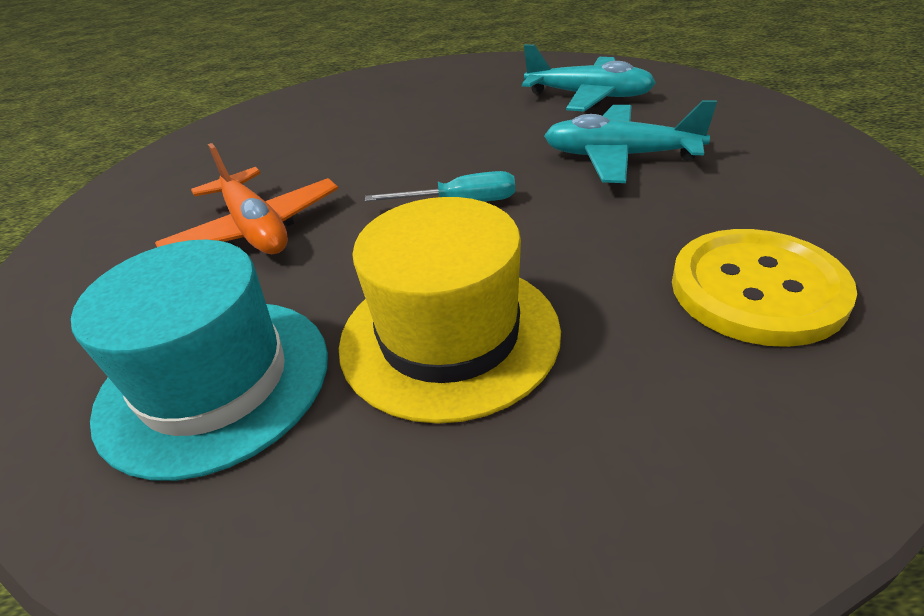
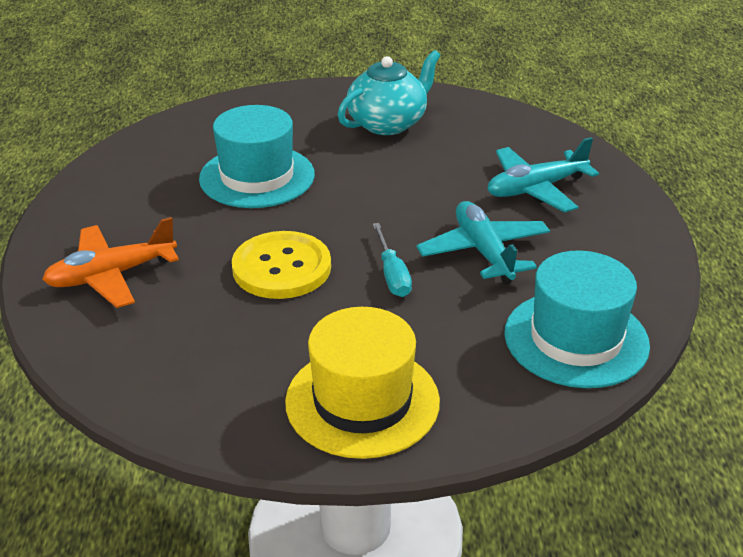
turquoise hat: 1 -> 2
turquoise teapot: 0 -> 1

